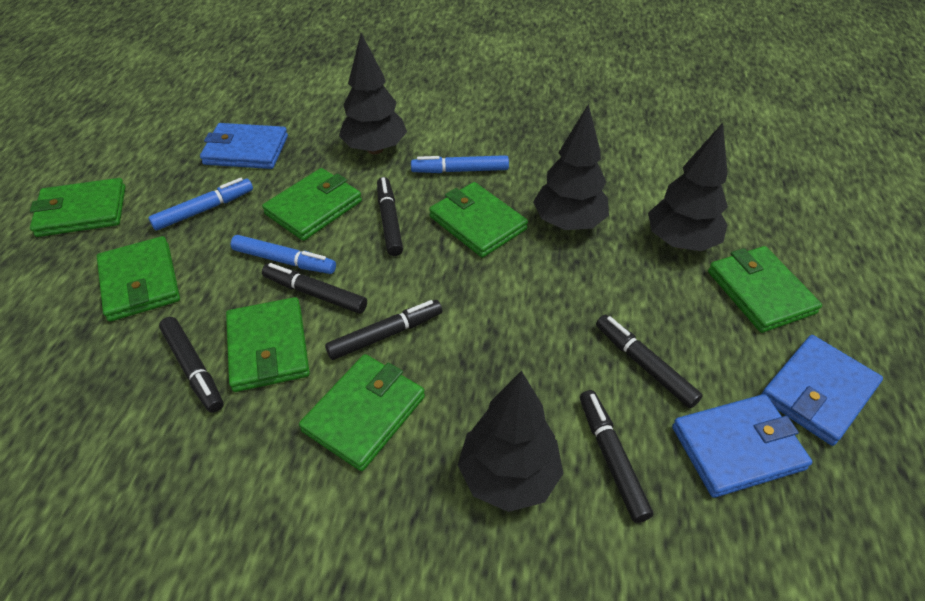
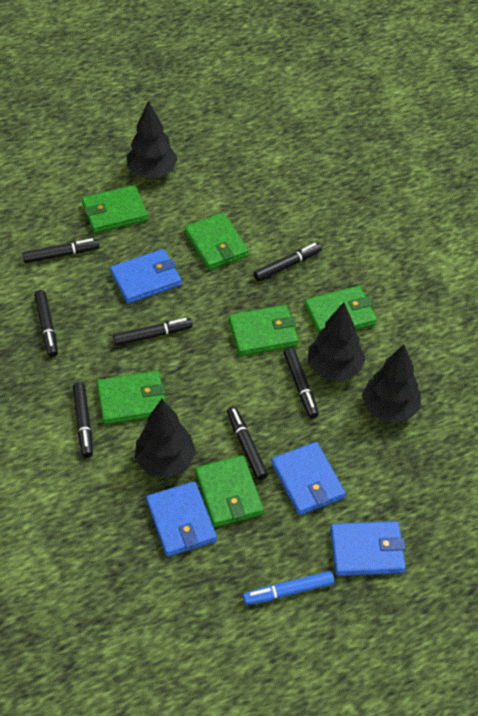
black marker: 6 -> 7
blue marker: 3 -> 1
blue wallet: 3 -> 4
green wallet: 7 -> 6

